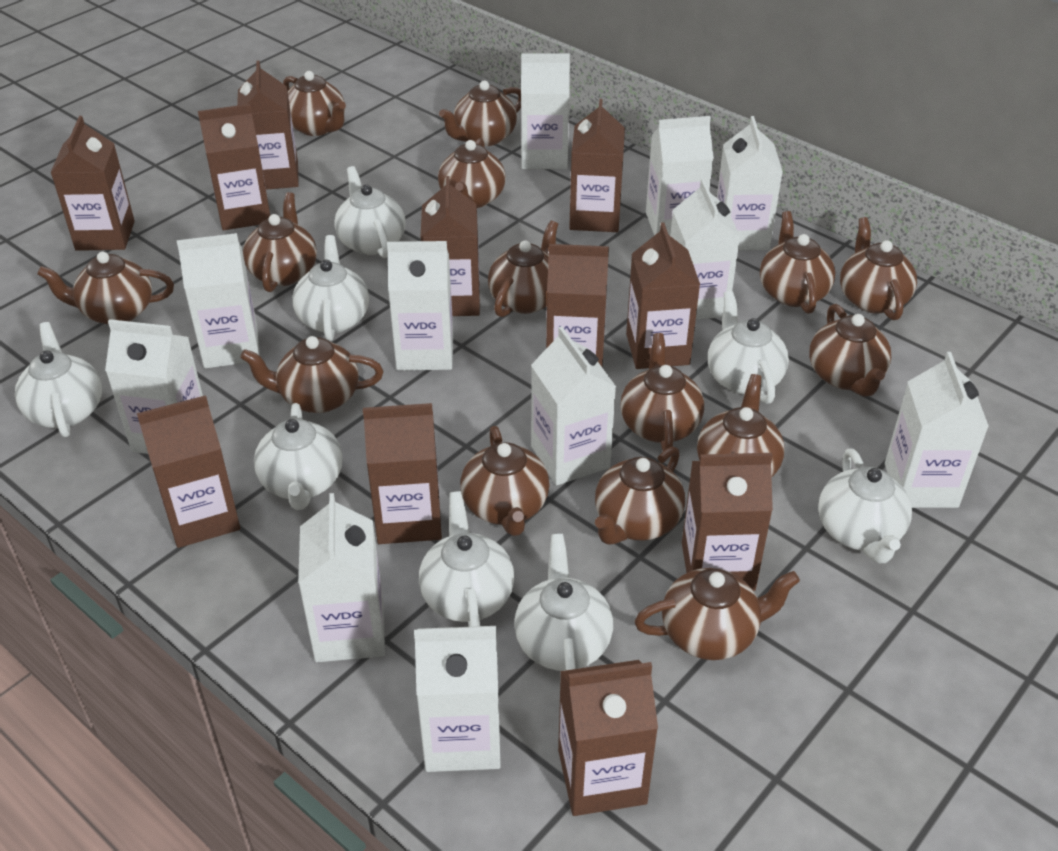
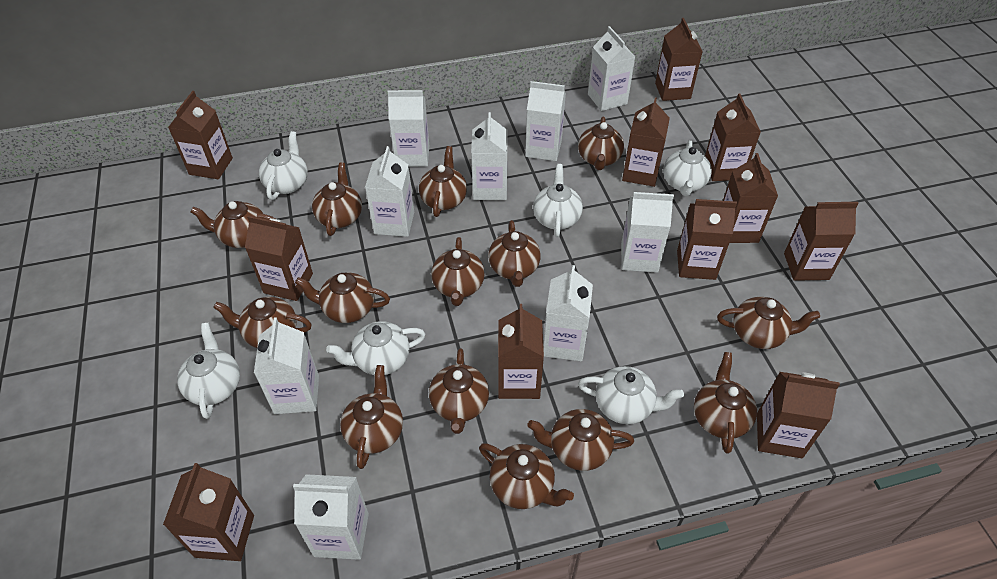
brown teapot: 15 -> 14
white carton: 11 -> 9
white teapot: 8 -> 6

